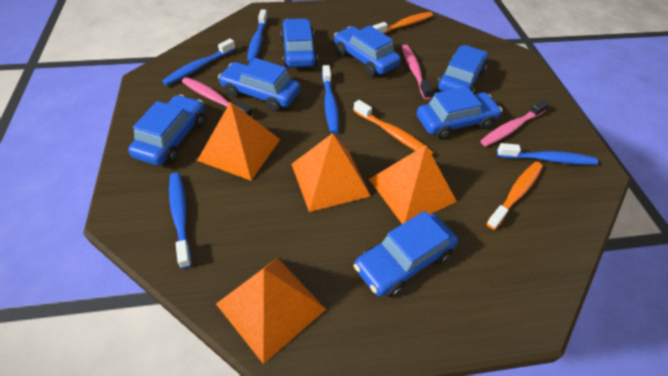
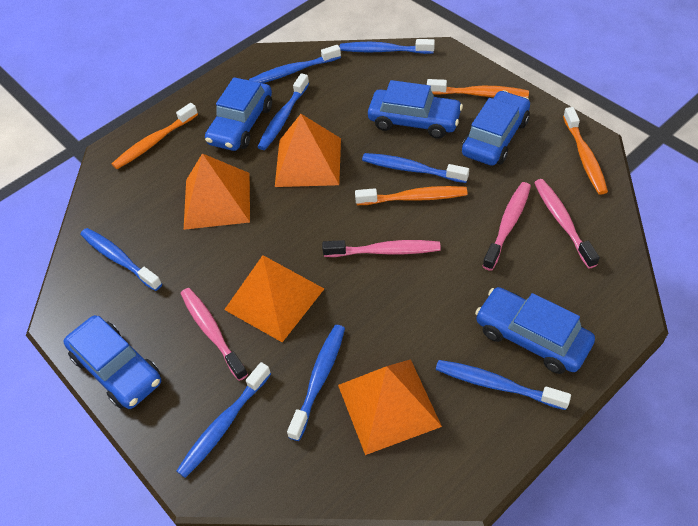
blue car: 7 -> 5
blue toothbrush: 5 -> 8
orange toothbrush: 3 -> 4
pink toothbrush: 3 -> 4

